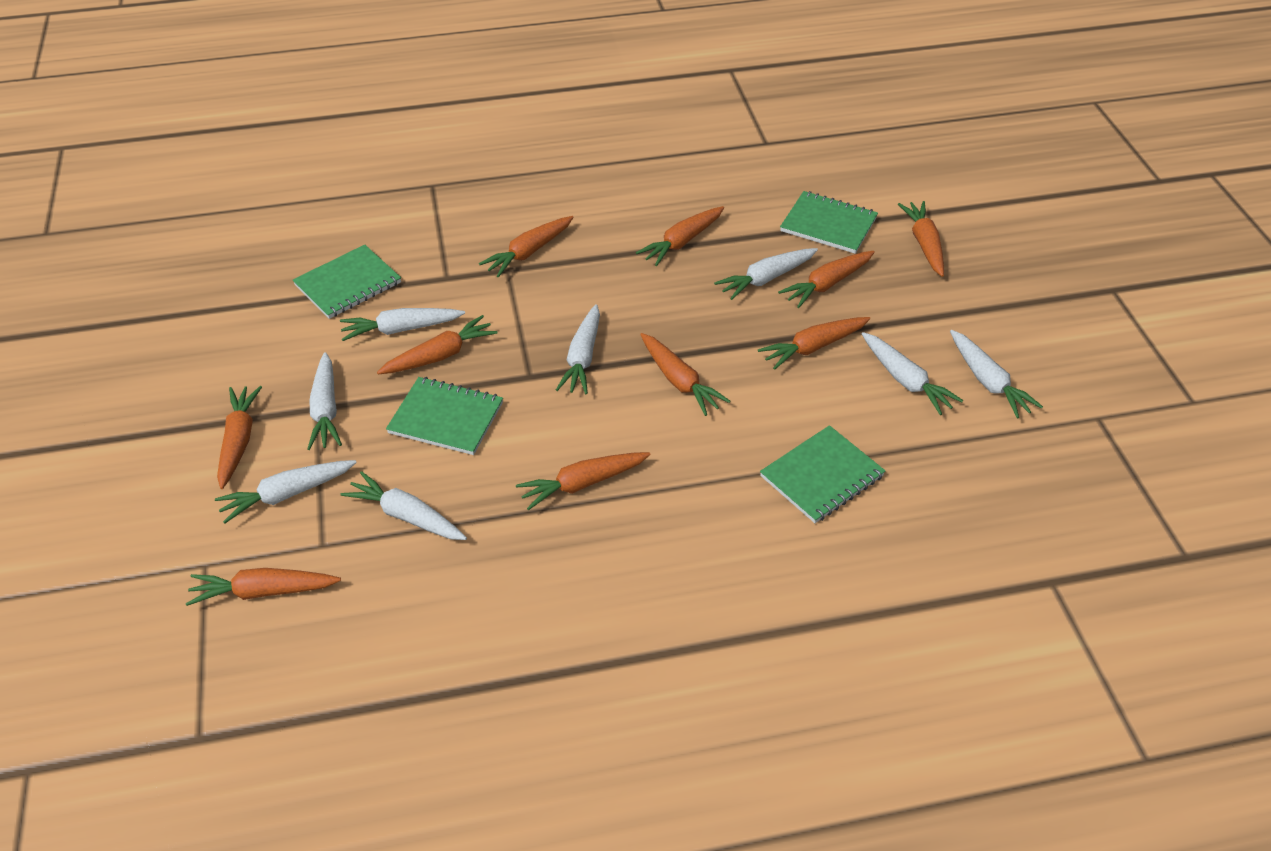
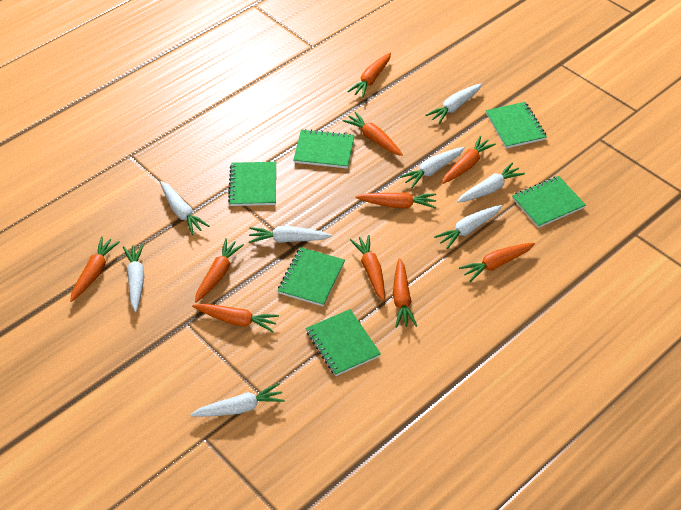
green notebook: 4 -> 6

